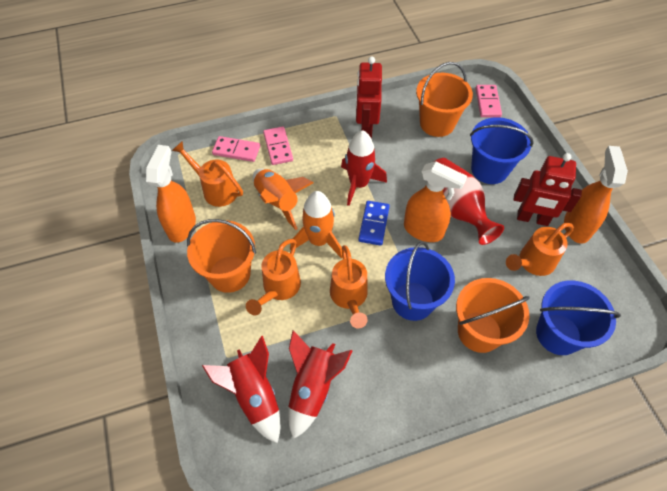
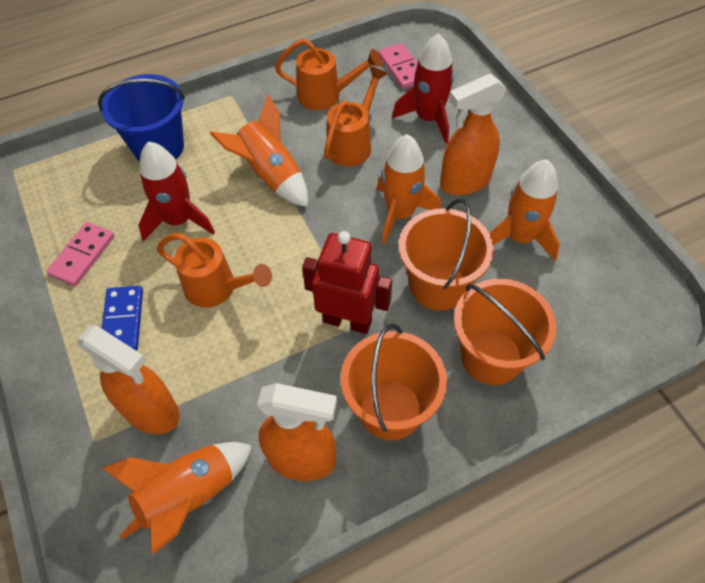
blue bucket: 3 -> 1
orange rocket: 2 -> 4
orange watering can: 4 -> 3
pink domino: 3 -> 2
red robot: 2 -> 1
red rocket: 3 -> 2
red vase: 1 -> 0

